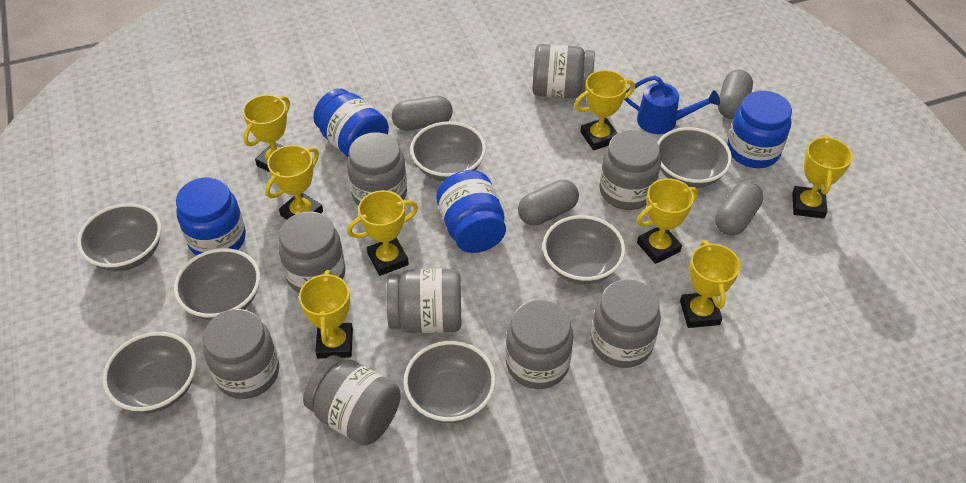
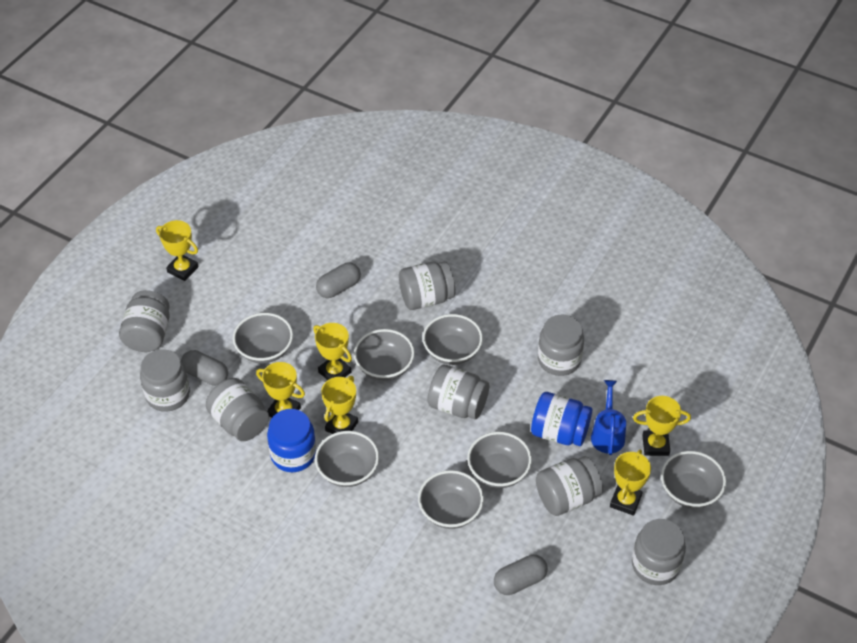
blue jar: 4 -> 2
grey capsule: 4 -> 3
grey jar: 9 -> 8
yellow trophy: 8 -> 6

